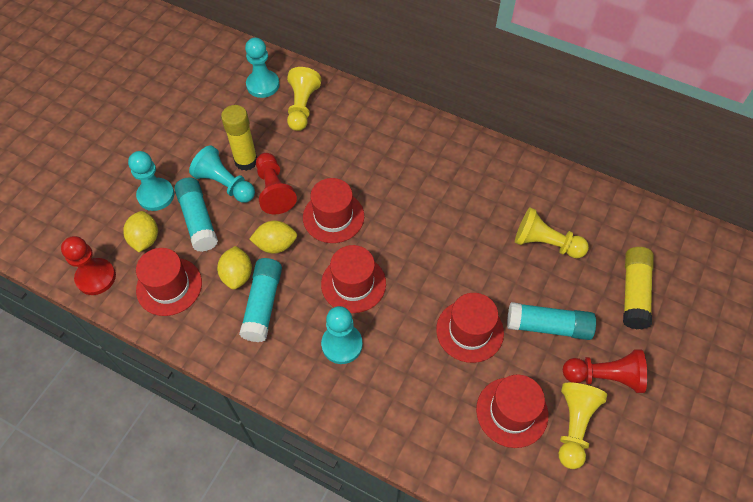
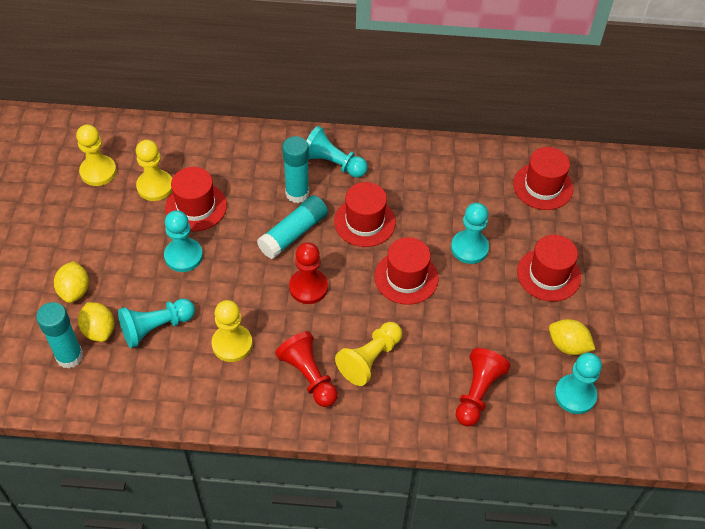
turquoise pawn: 4 -> 5
yellow glue stick: 2 -> 0
yellow pawn: 3 -> 4

